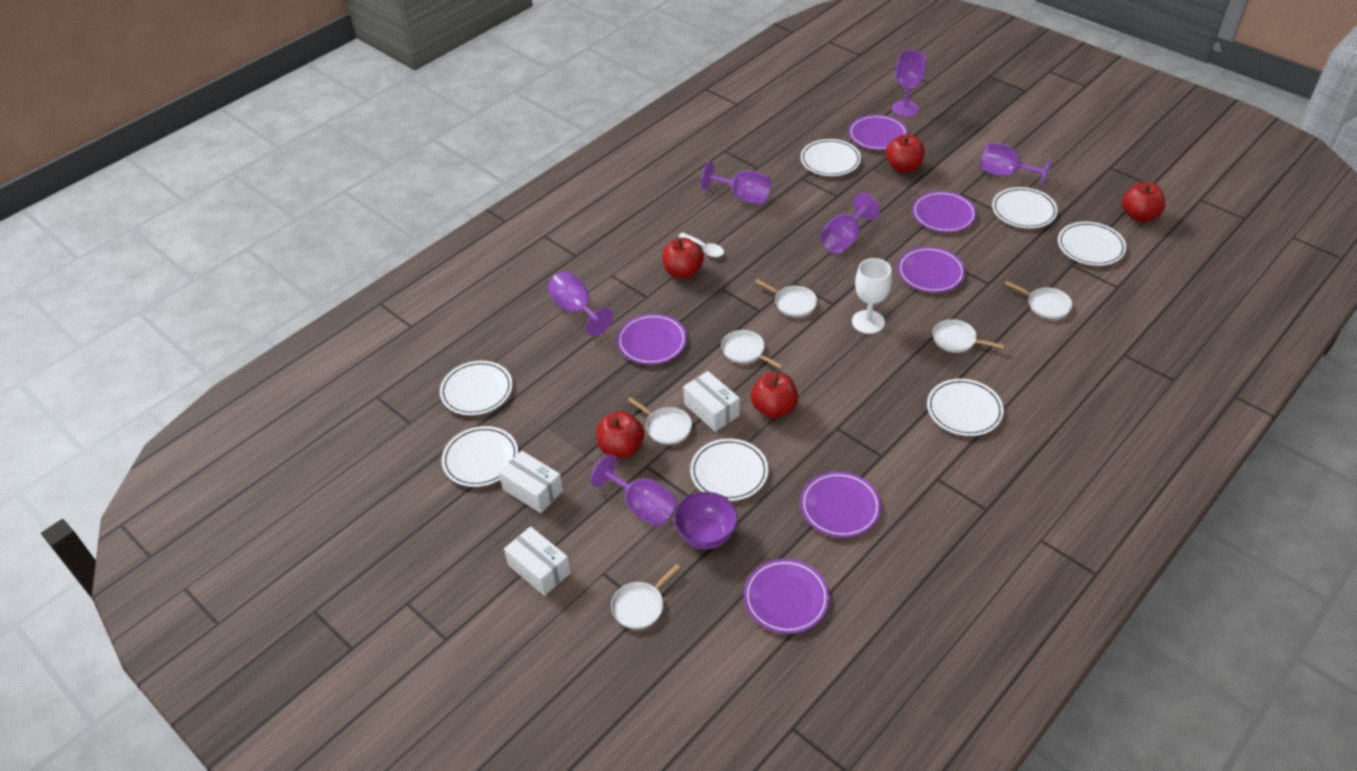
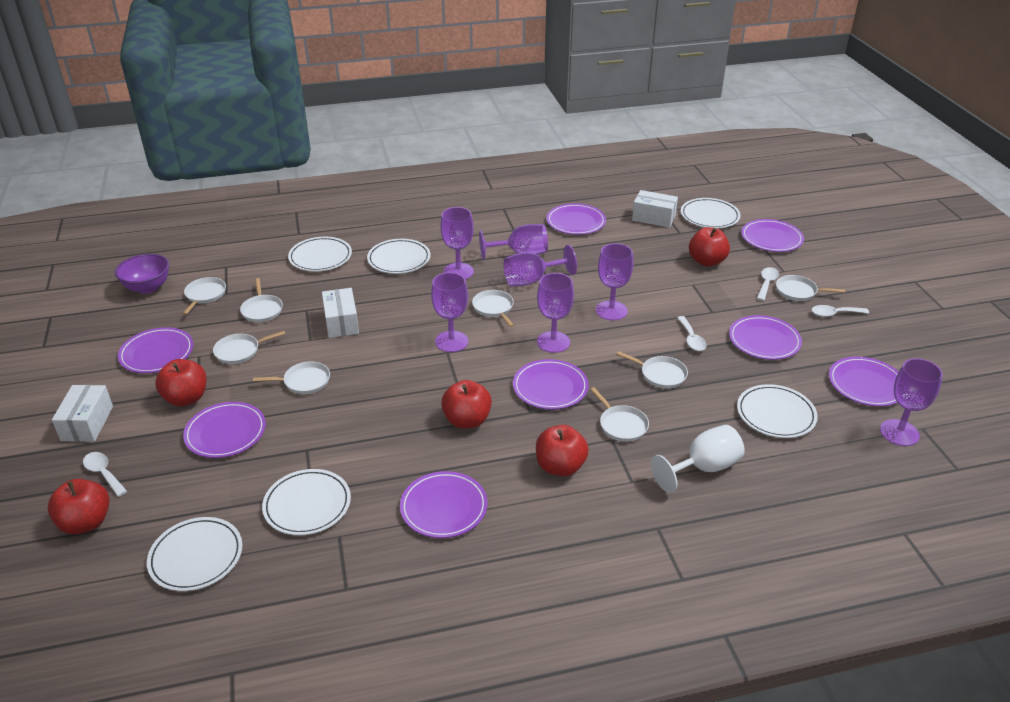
purple goblet: 6 -> 7
purple plate: 6 -> 8
white pan: 6 -> 8
white plate: 7 -> 6
white spoon: 1 -> 4

